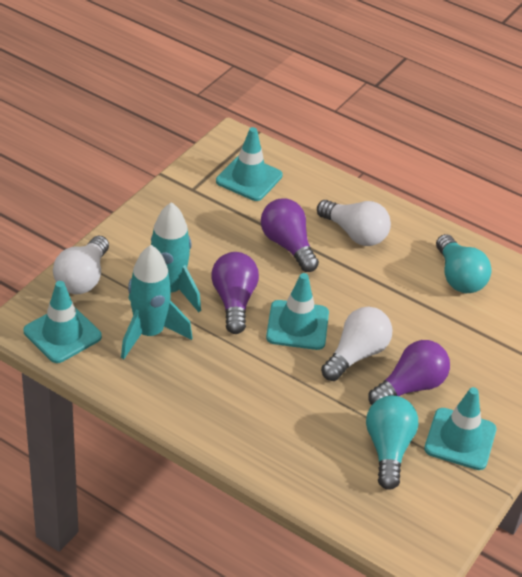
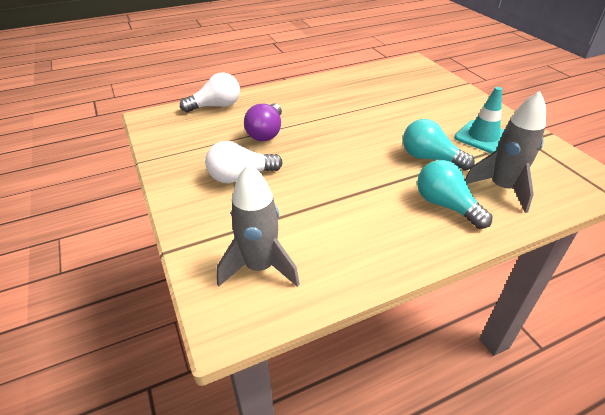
grey rocket: 0 -> 2
purple light bulb: 3 -> 1
turquoise rocket: 2 -> 0
turquoise traffic cone: 4 -> 1
white light bulb: 3 -> 2

